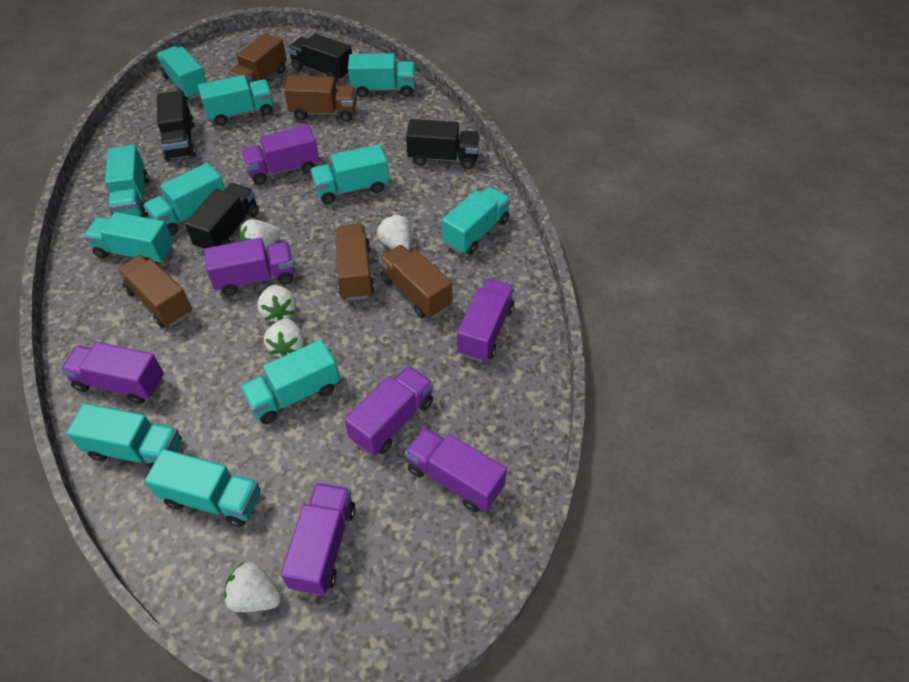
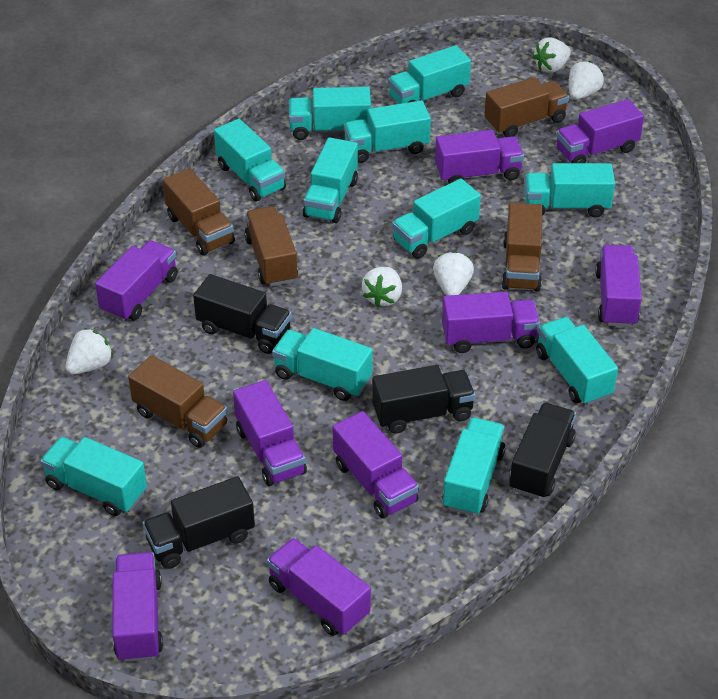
purple truck: 7 -> 9

